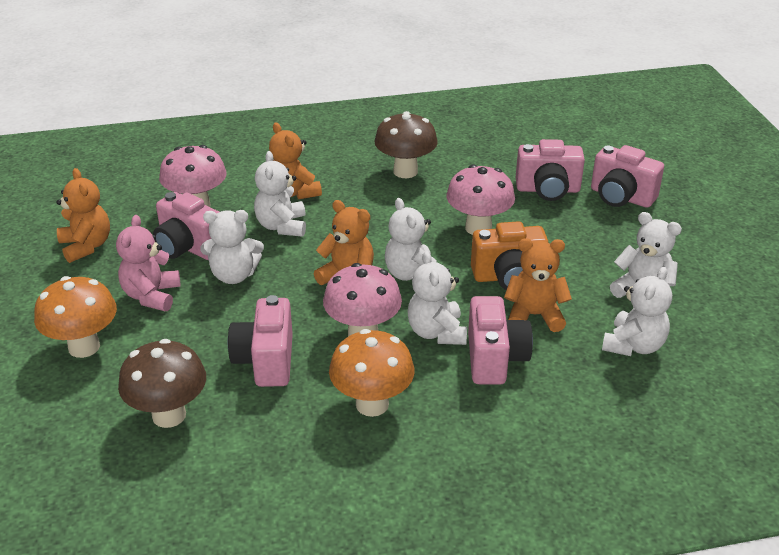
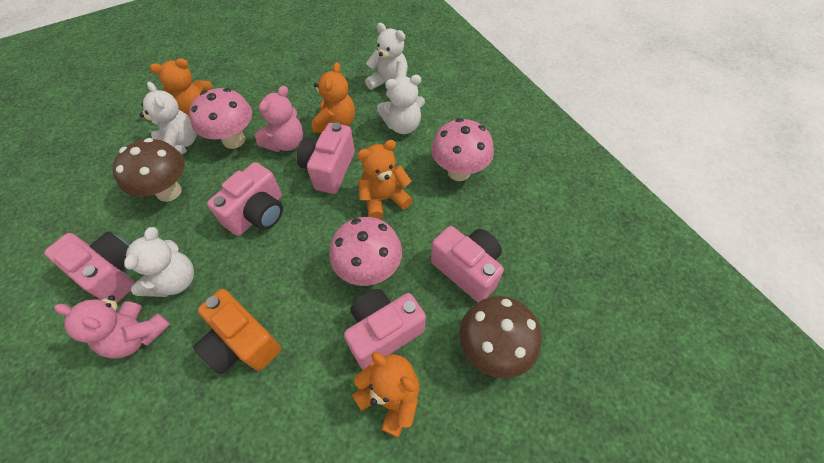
orange mushroom: 2 -> 0
pink teddy bear: 1 -> 2
white teddy bear: 6 -> 4

